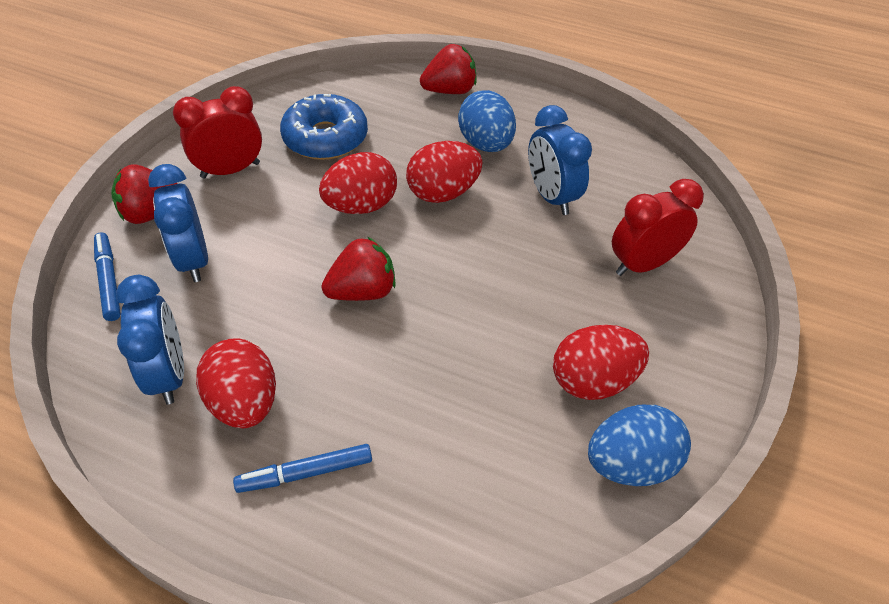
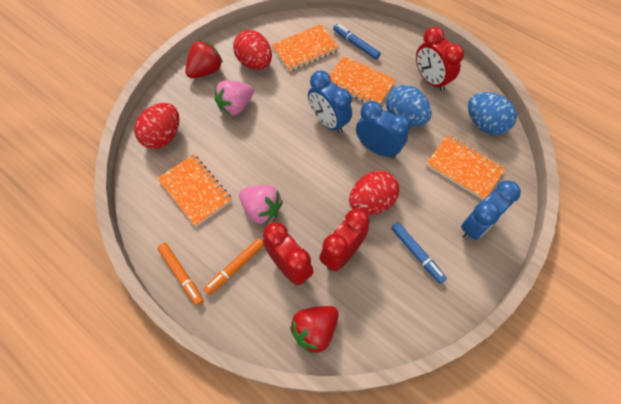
blue donut: 1 -> 0
orange marker: 0 -> 2
orange notebook: 0 -> 4
pink strawberry: 0 -> 2
red clock: 2 -> 3
red egg: 4 -> 3
red strawberry: 3 -> 2

